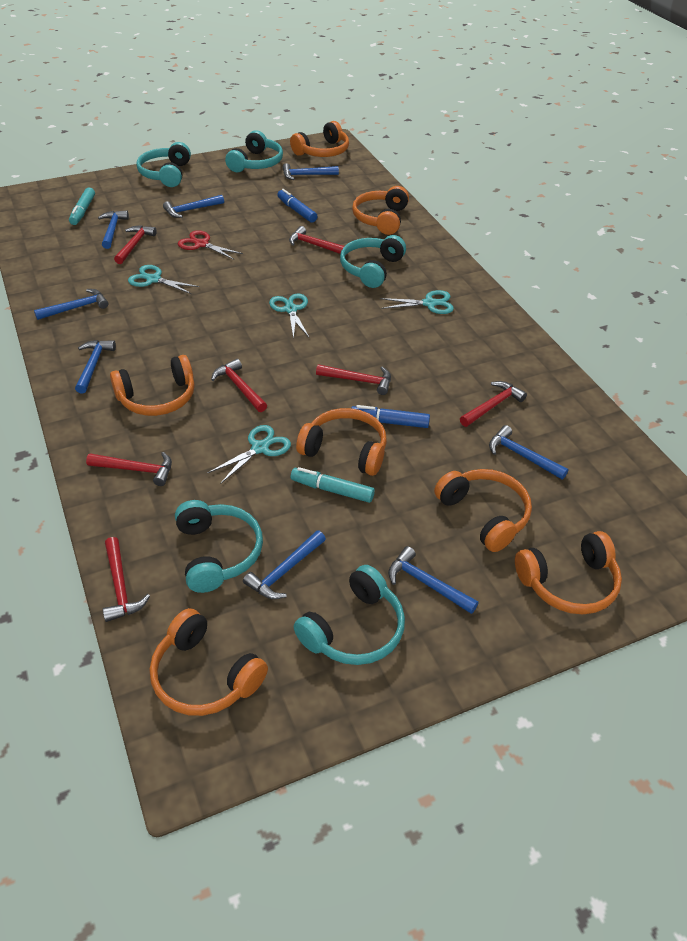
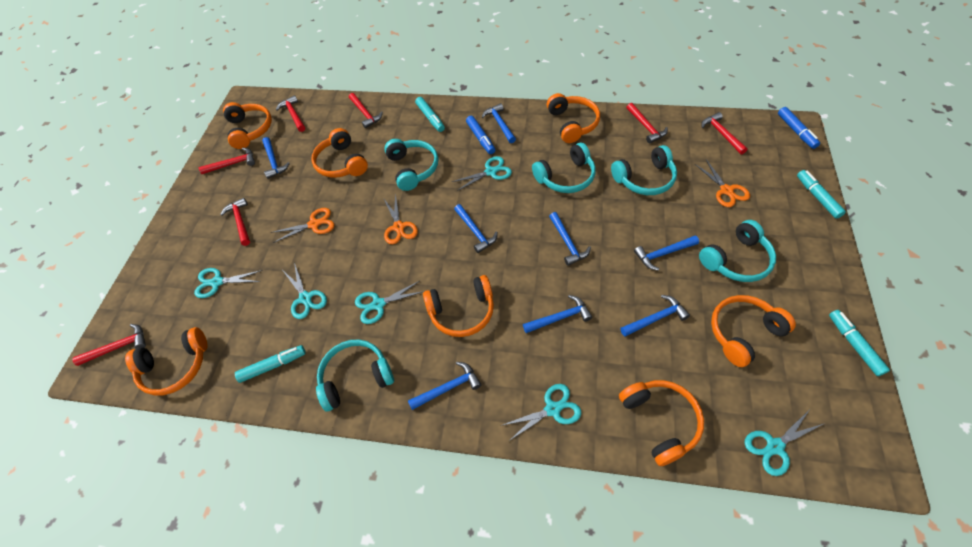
orange scissors: 0 -> 3
red scissors: 1 -> 0
turquoise marker: 2 -> 4
turquoise scissors: 4 -> 6

